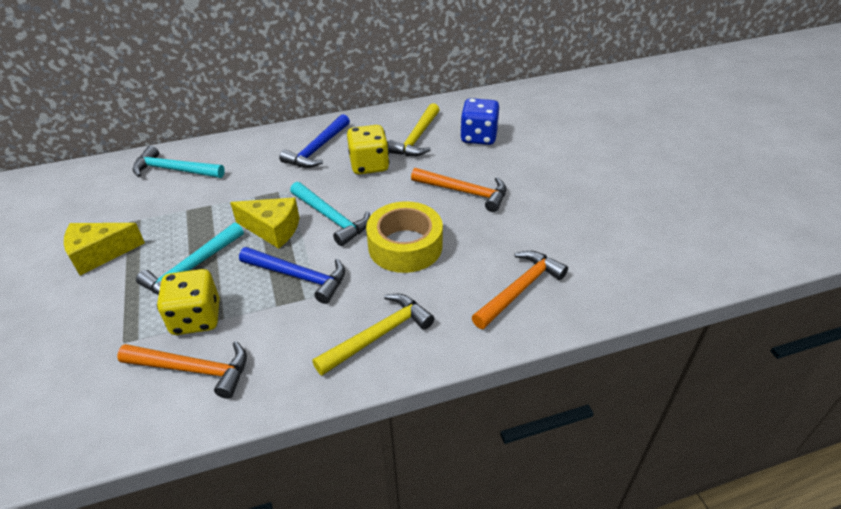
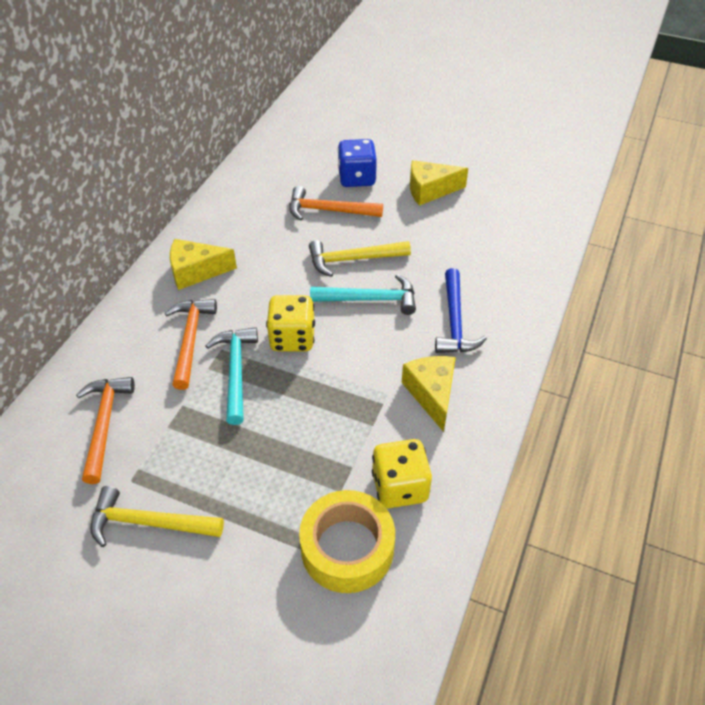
blue hammer: 2 -> 1
turquoise hammer: 3 -> 2
yellow cheese: 2 -> 3

